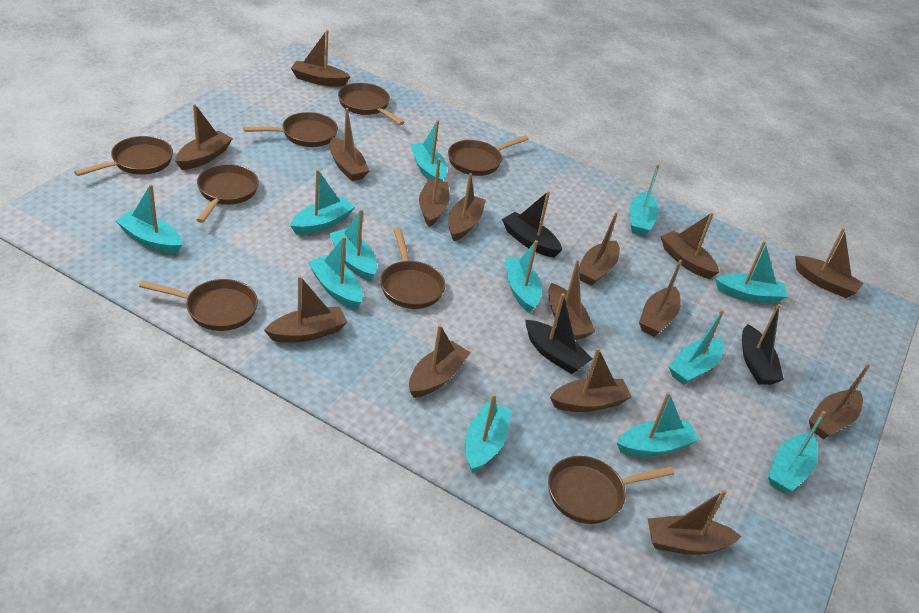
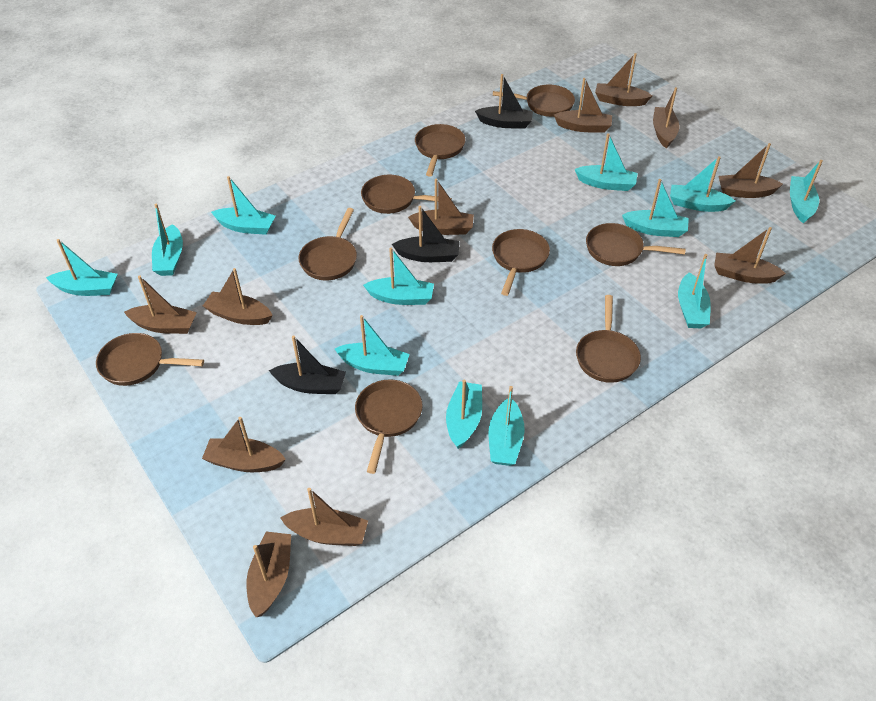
brown boat: 15 -> 11
brown pan: 8 -> 9

